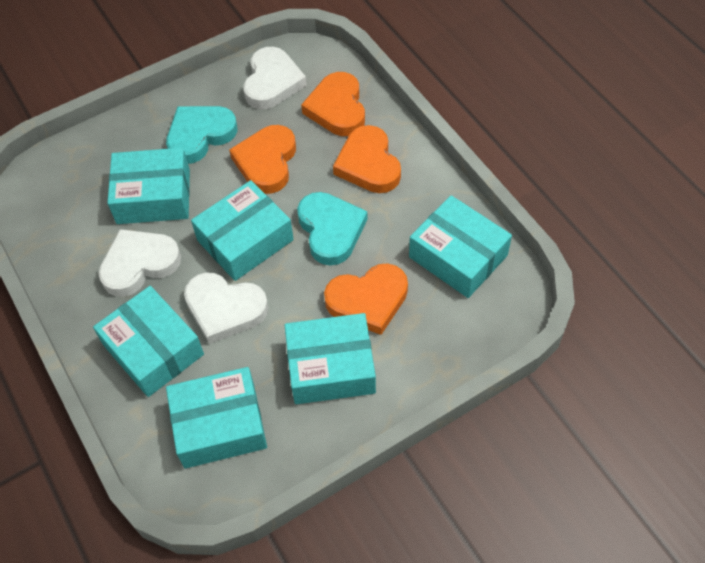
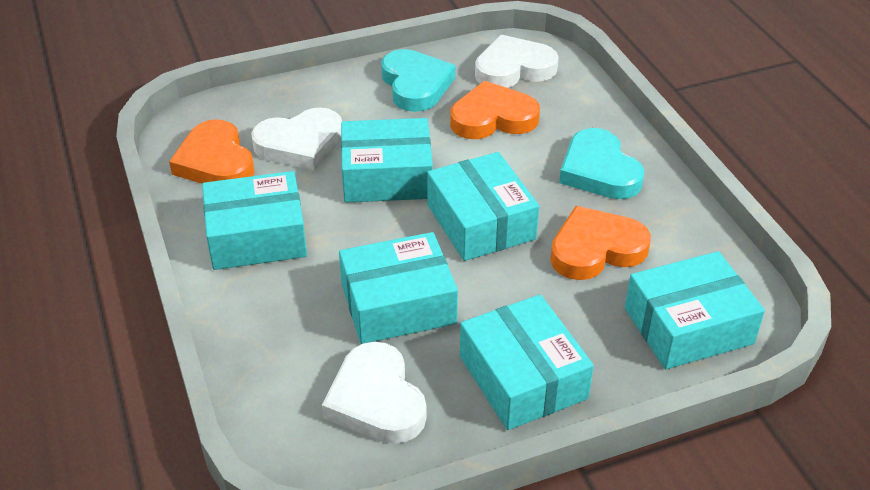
orange heart: 4 -> 3

